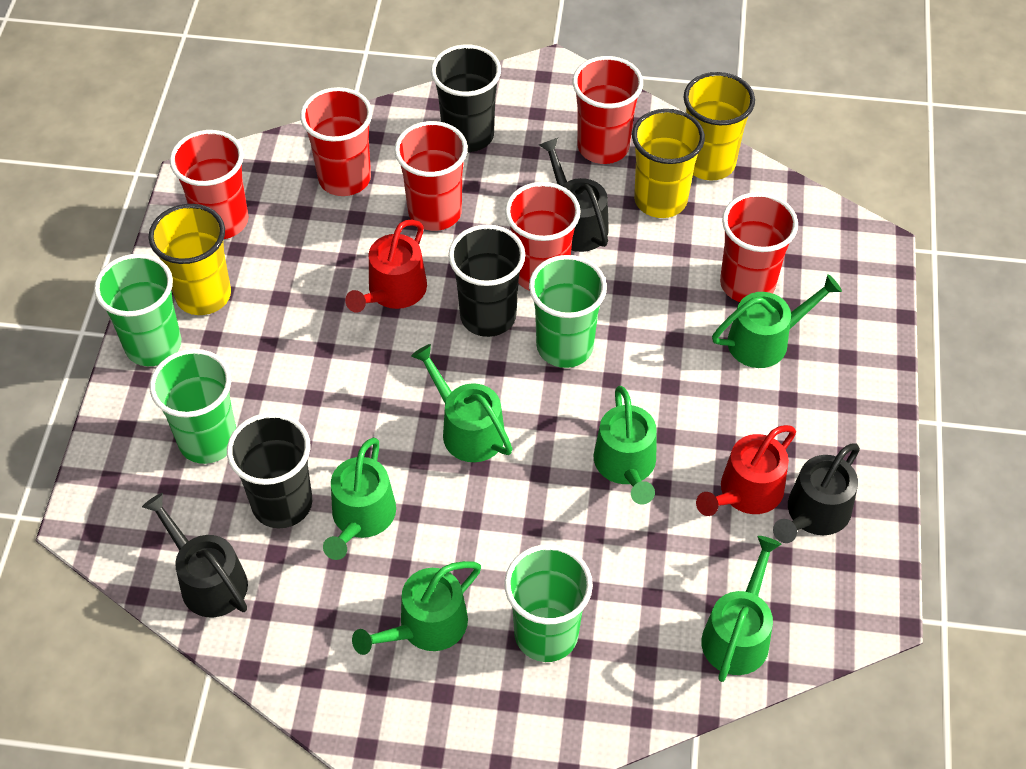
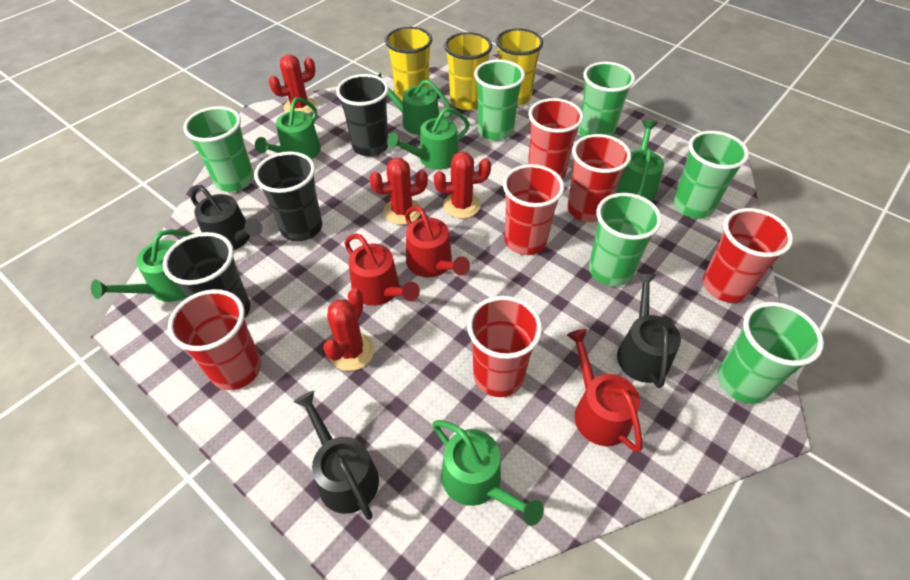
green cup: 4 -> 6
red cactus: 0 -> 4
red watering can: 2 -> 3

